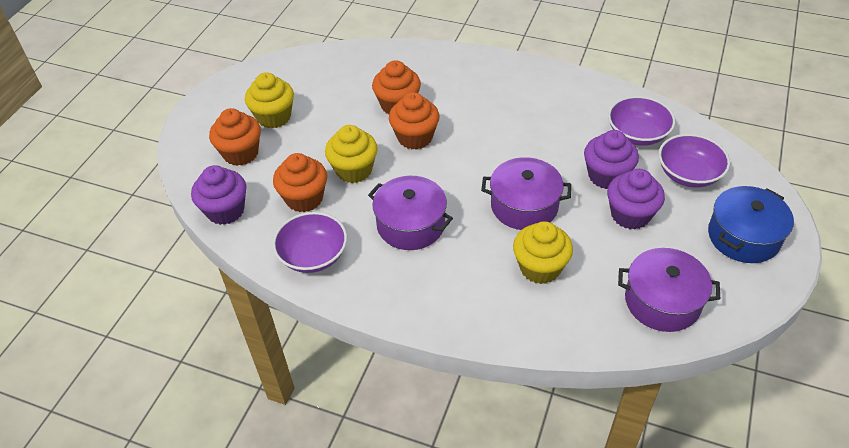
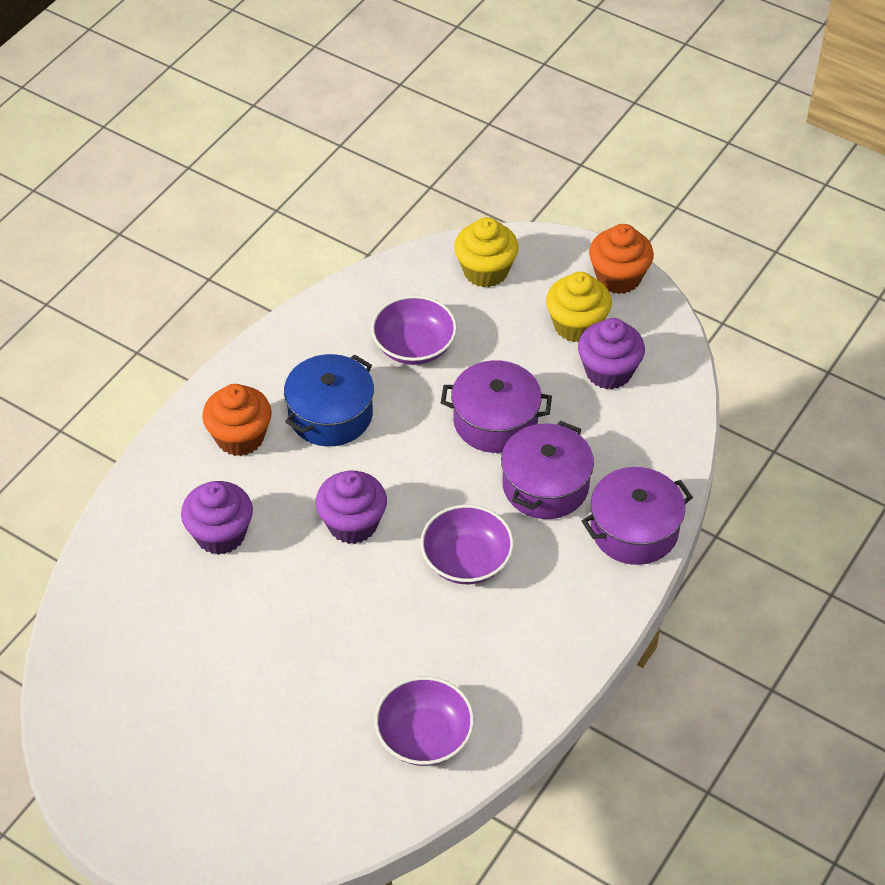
orange cupcake: 4 -> 2
yellow cupcake: 3 -> 2

